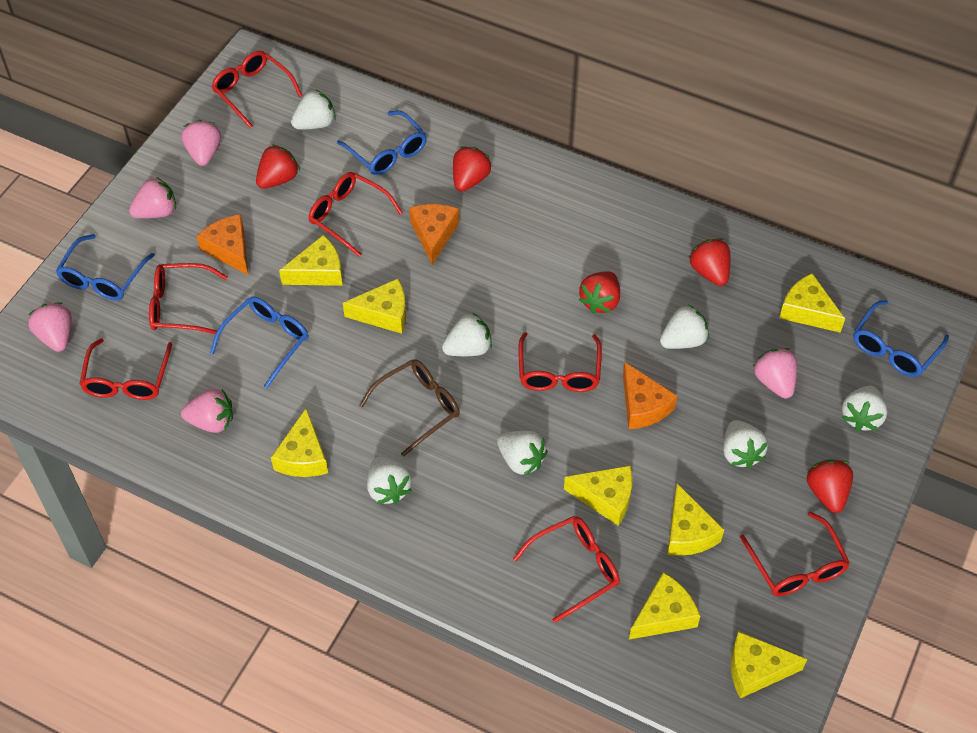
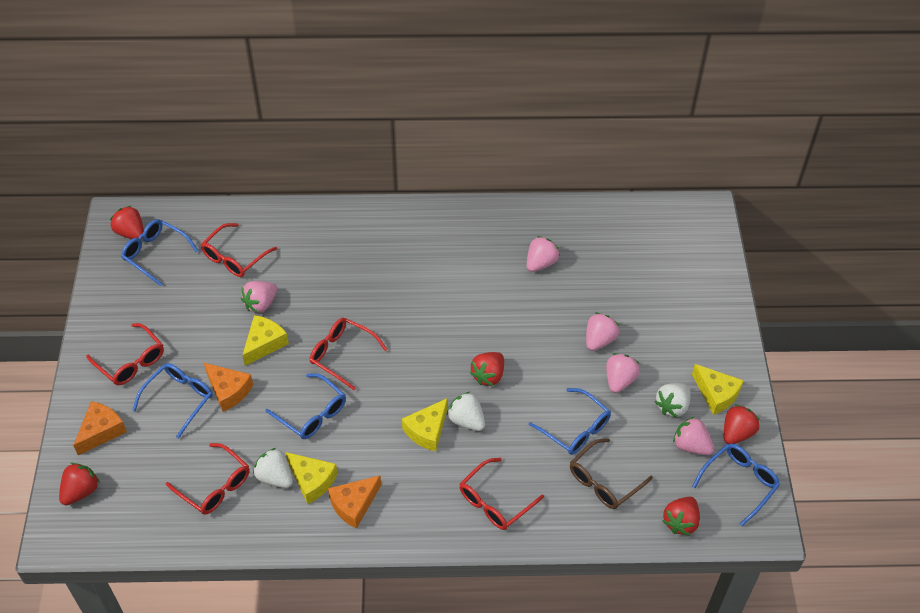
blue glasses: 4 -> 5
red glasses: 7 -> 5
white strawberry: 7 -> 3
yellow cheese: 8 -> 4

